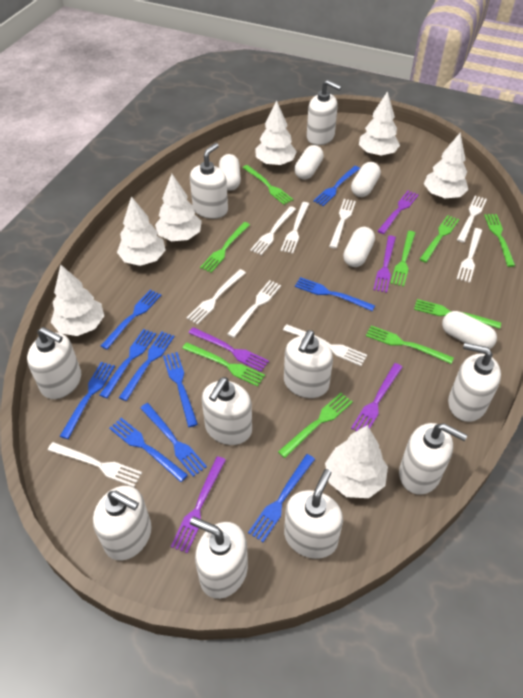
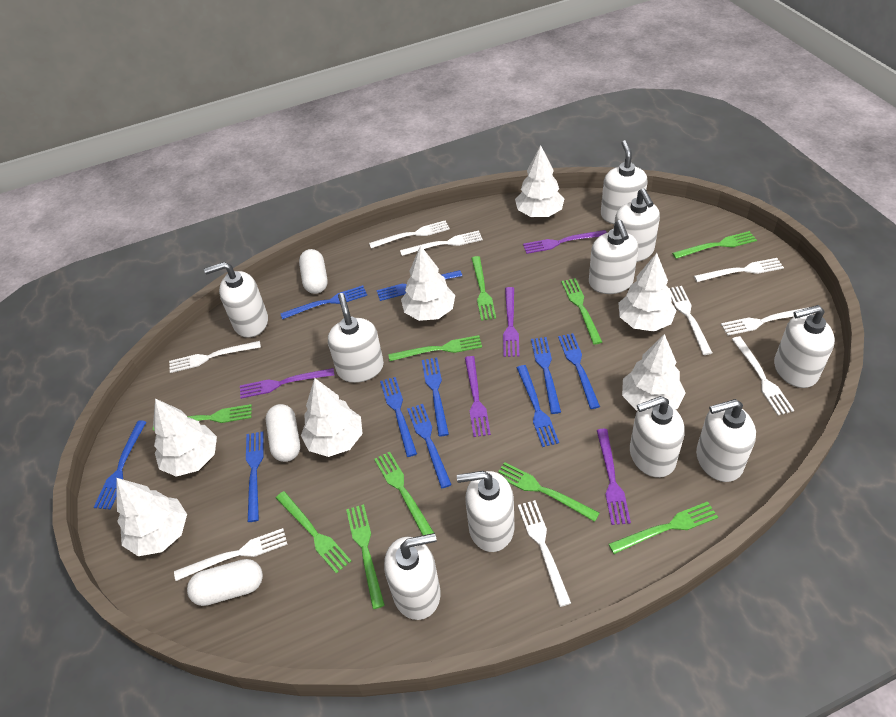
green fork: 9 -> 10
white capsule: 5 -> 3

